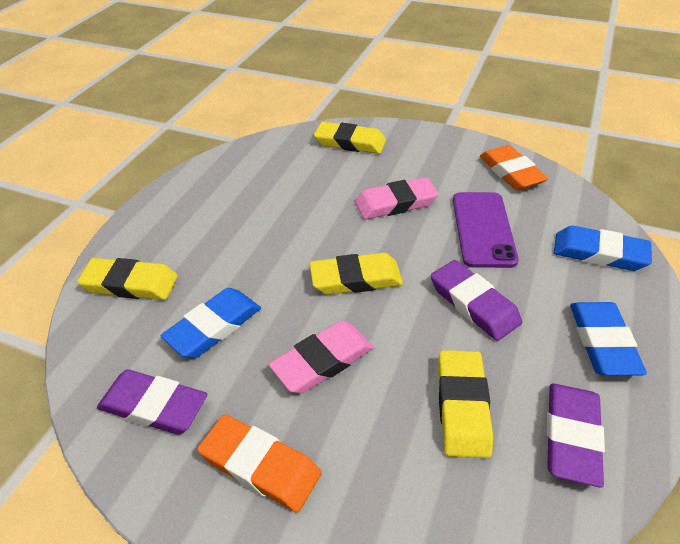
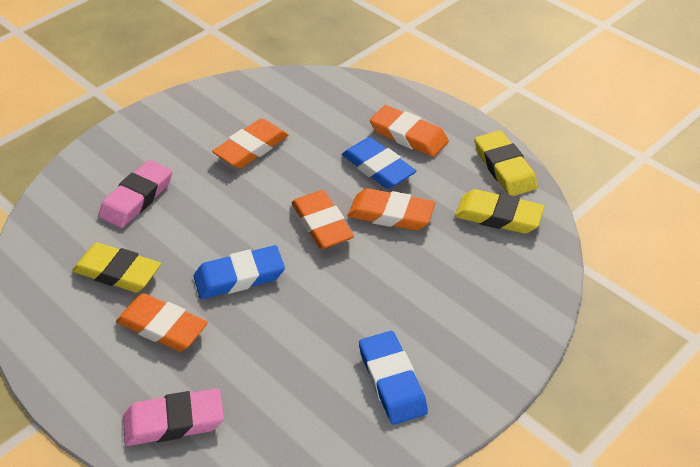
orange eraser: 2 -> 5
purple eraser: 3 -> 0
purple phone: 1 -> 0
yellow eraser: 4 -> 3

